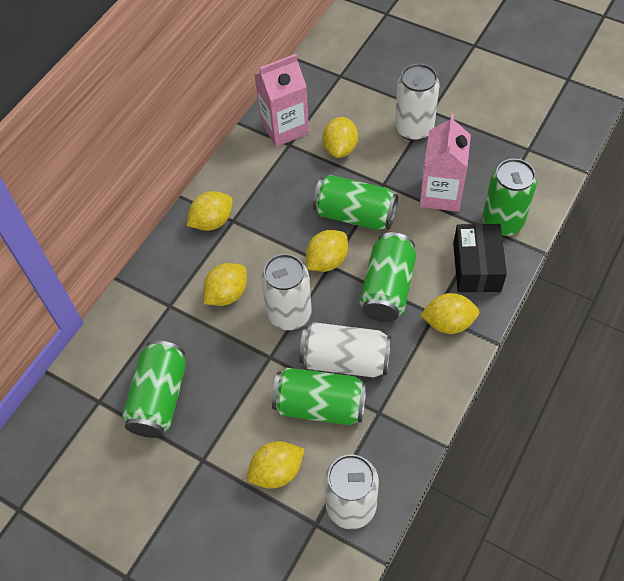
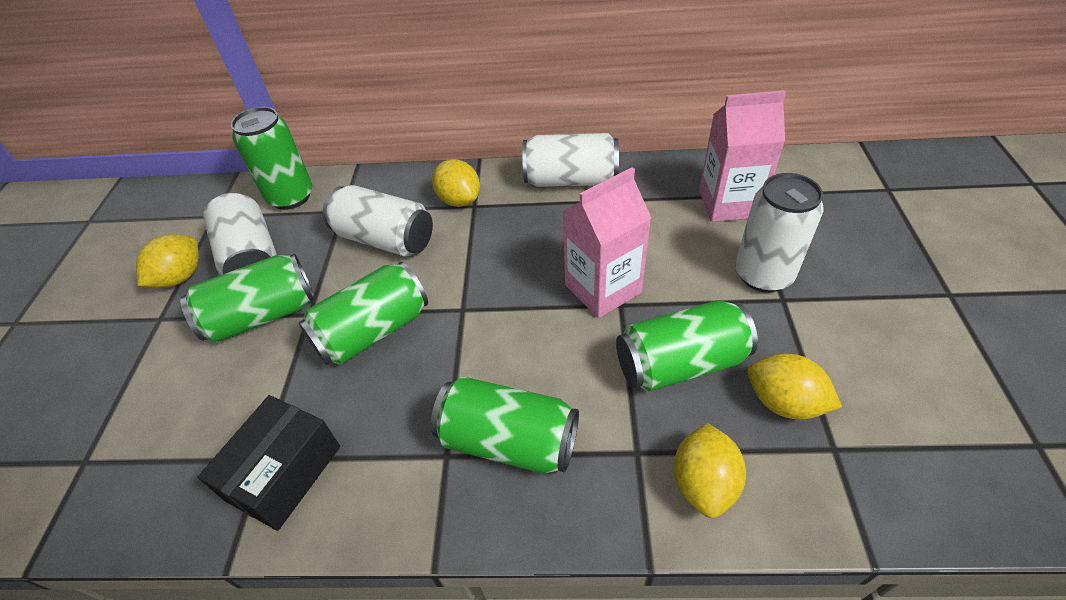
yellow lemon: 6 -> 4

